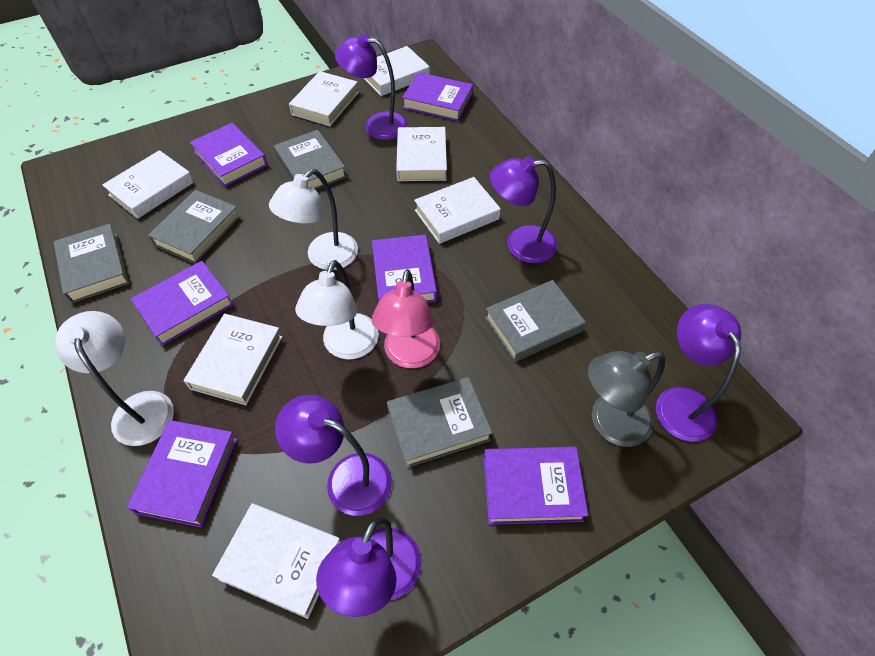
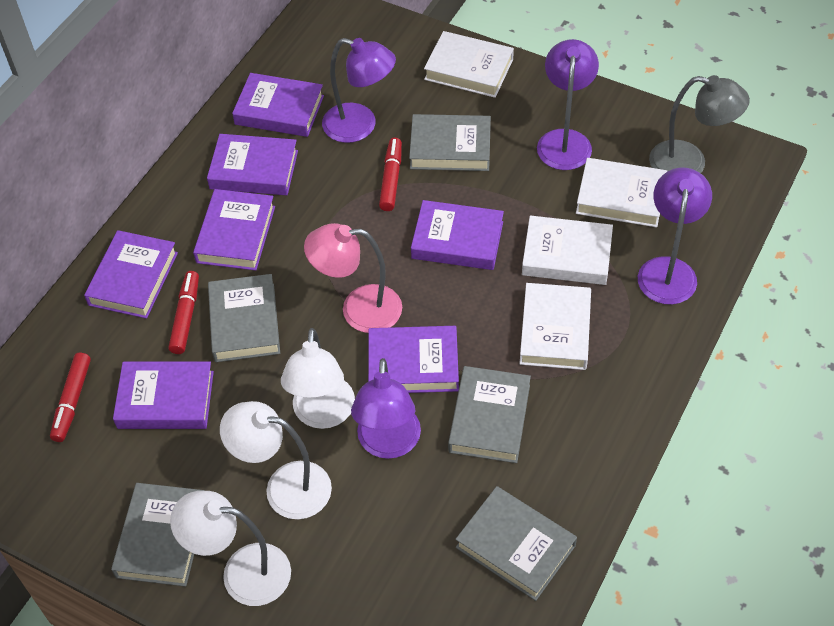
purple book: 6 -> 7
purple lamp: 5 -> 4
red marker: 0 -> 3
white book: 7 -> 4

